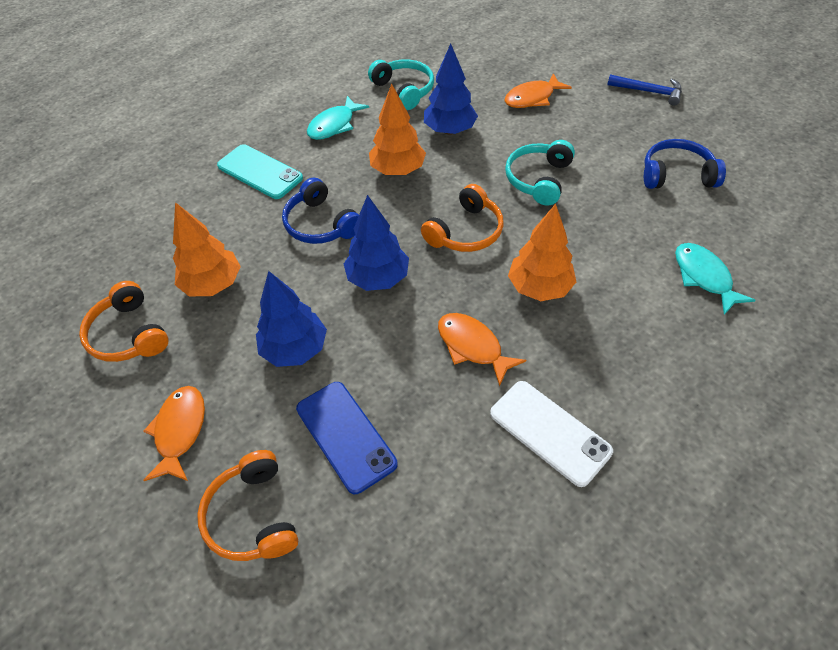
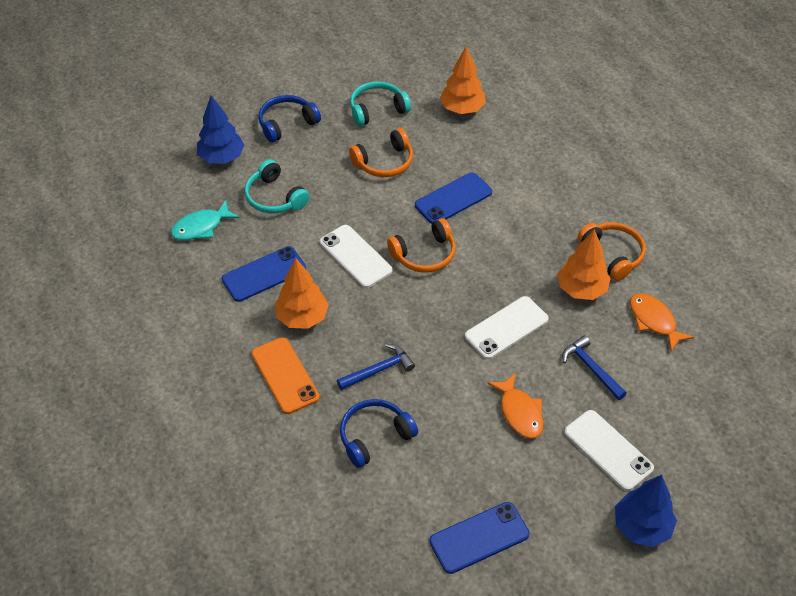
blue hammer: 1 -> 2
blue phone: 1 -> 3
blue tree: 3 -> 2
orange fish: 3 -> 2
orange phone: 0 -> 1
turquoise fish: 2 -> 1
turquoise phone: 1 -> 0
white phone: 1 -> 3

